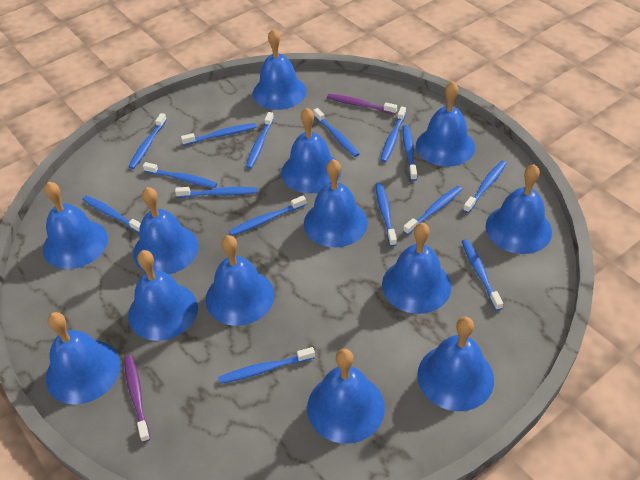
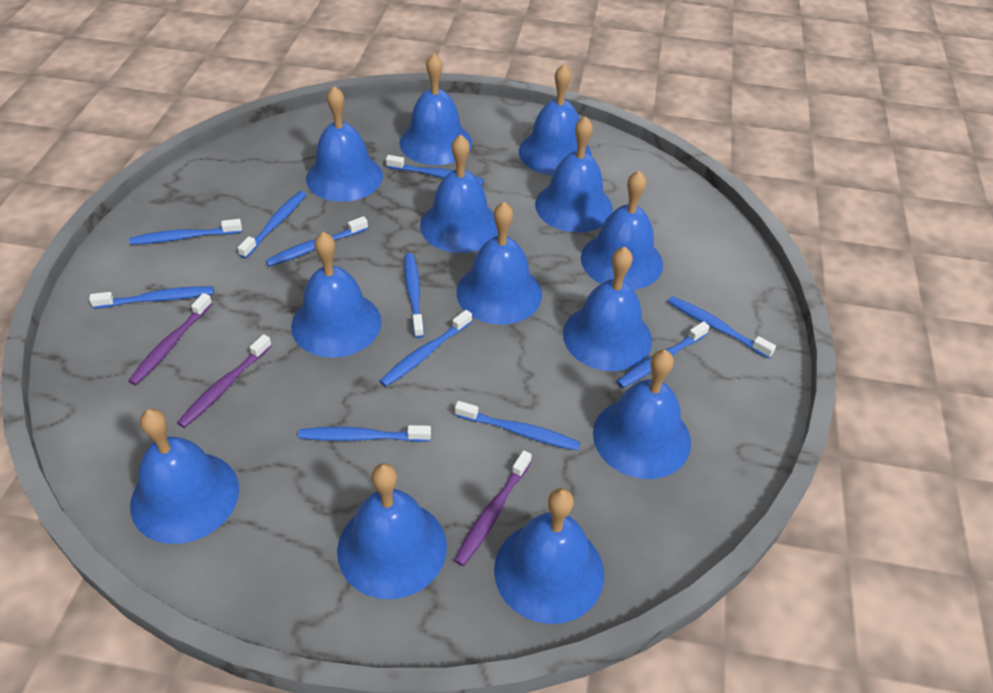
blue toothbrush: 15 -> 11
purple toothbrush: 2 -> 3

